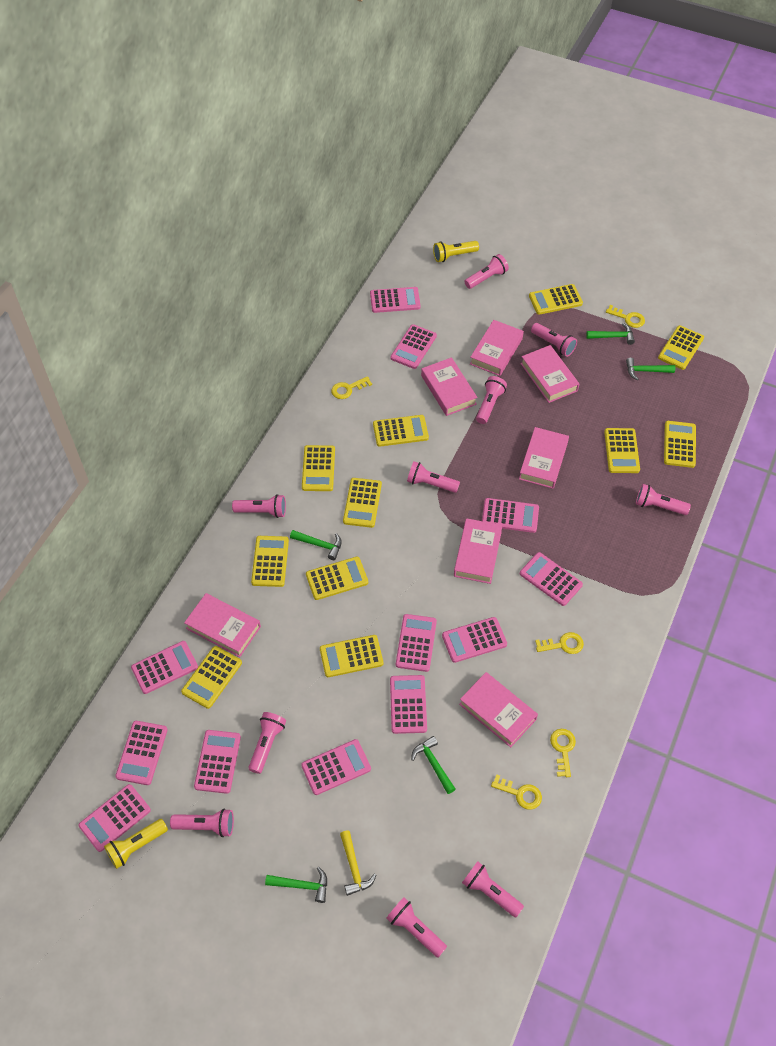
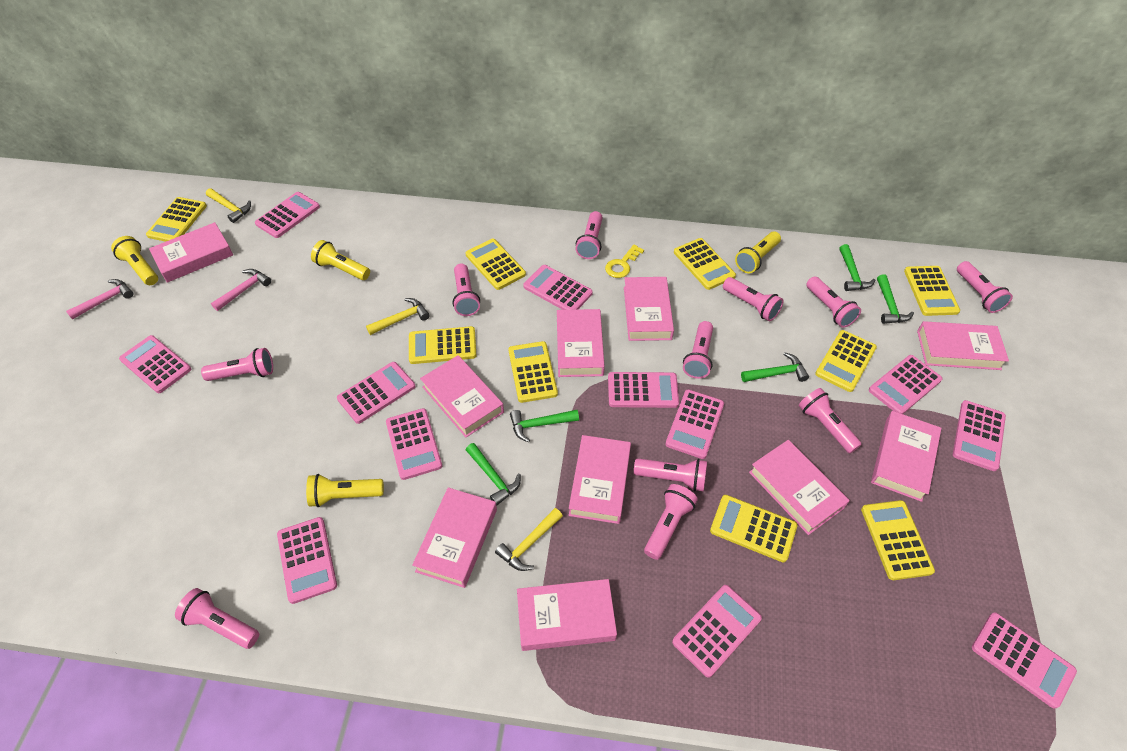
pink book: 7 -> 10
pink flashlight: 10 -> 11
pink hammer: 0 -> 2
yellow calculator: 11 -> 9
yellow flashlight: 2 -> 4
yellow hammer: 1 -> 3
yellow key: 5 -> 1

